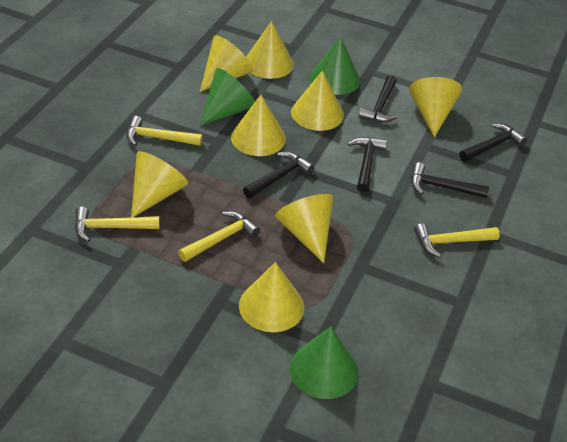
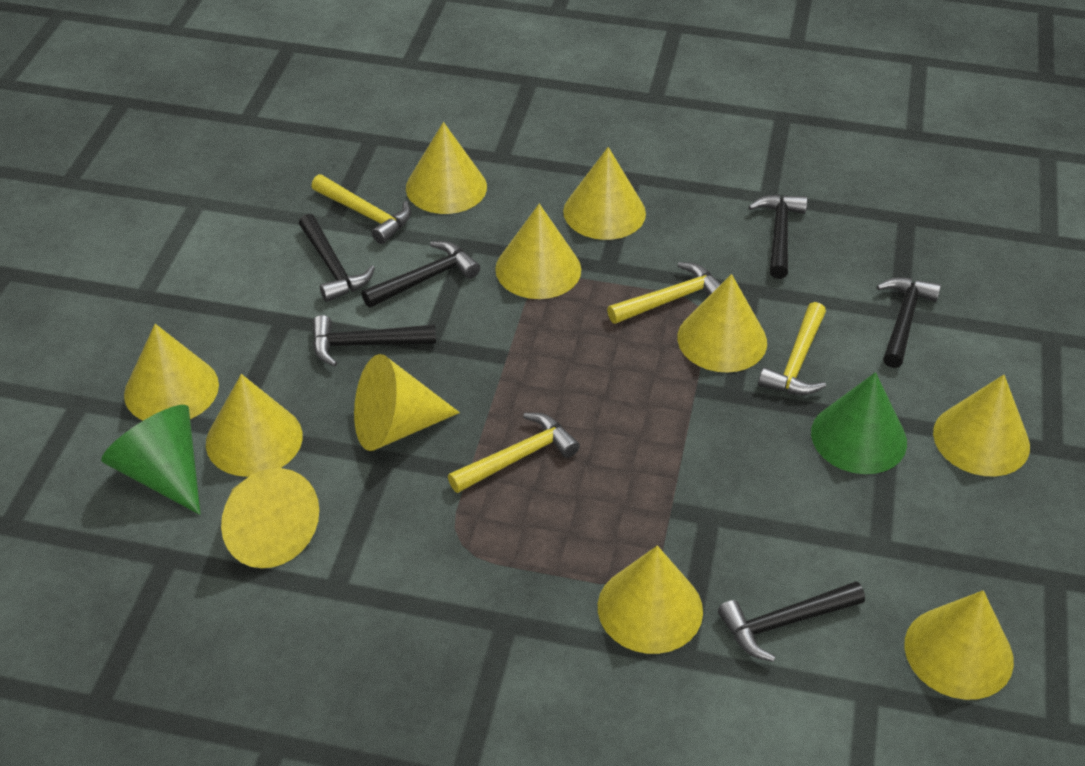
black hammer: 5 -> 6
green cone: 3 -> 2
yellow cone: 8 -> 11

